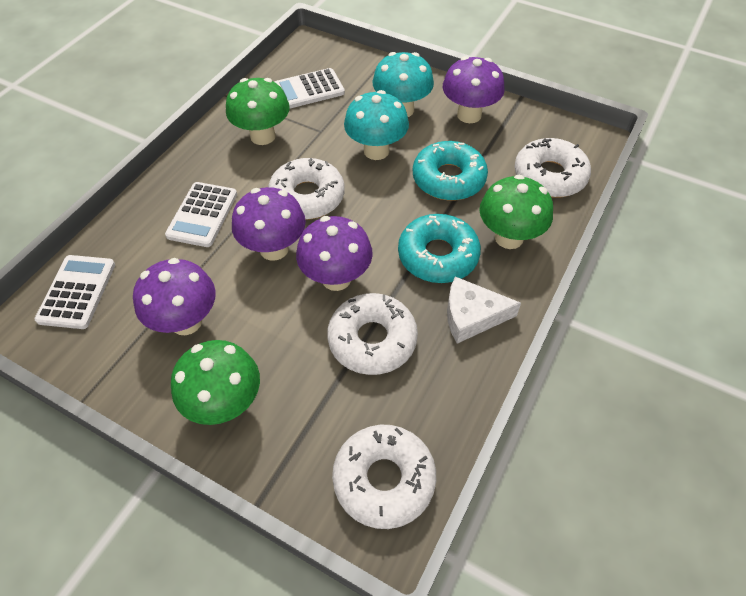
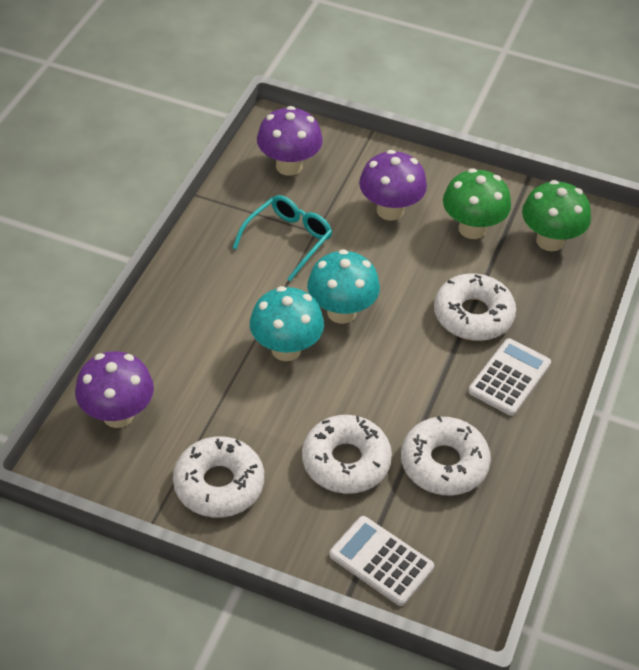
green mushroom: 3 -> 2
purple mushroom: 4 -> 3
turquoise donut: 2 -> 0
turquoise glasses: 0 -> 1
white calculator: 3 -> 2
white cheese: 1 -> 0

